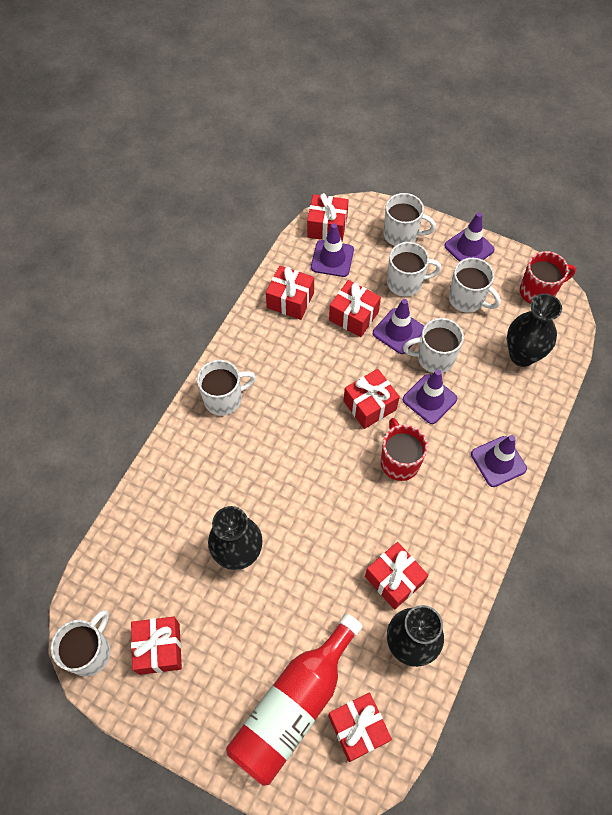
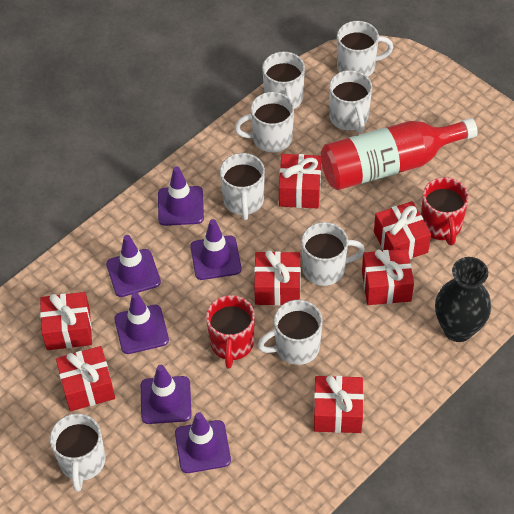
black vase: 3 -> 1
purple traffic cone: 5 -> 6
white mug: 6 -> 8

